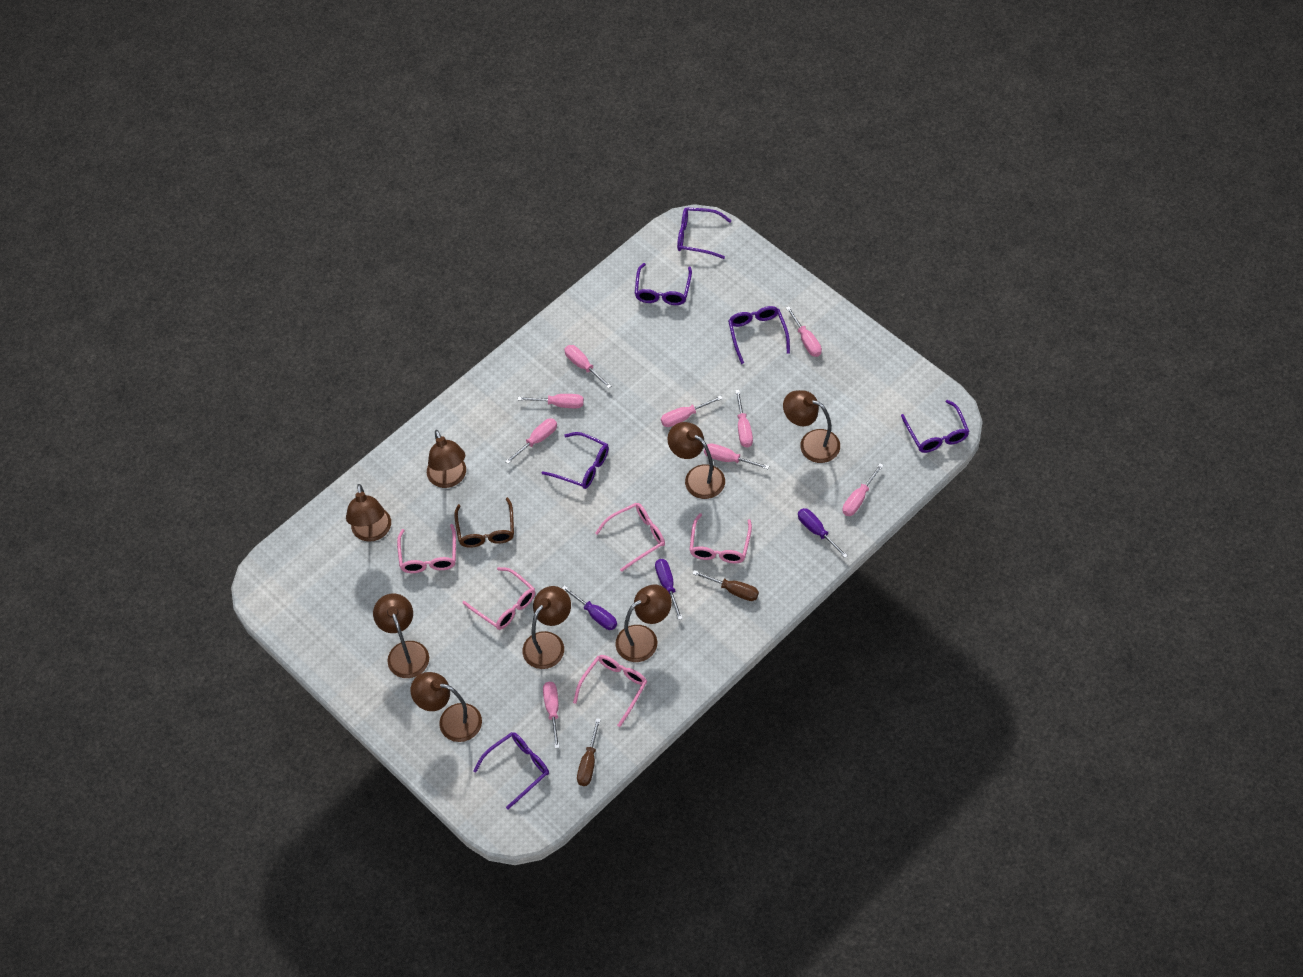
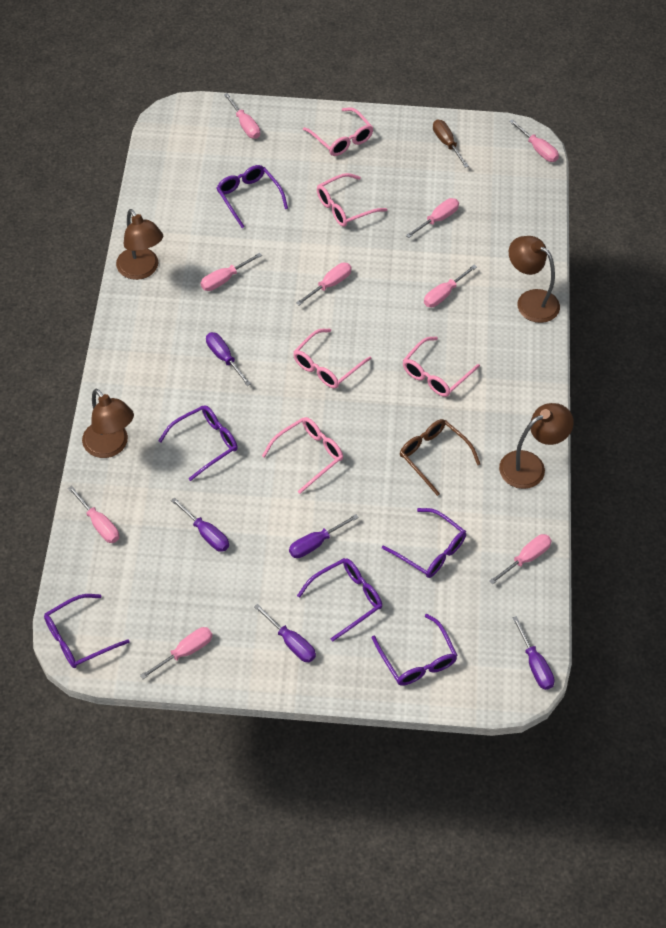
brown lamp: 8 -> 4
brown screwdriver: 2 -> 1
purple screwdriver: 3 -> 5

